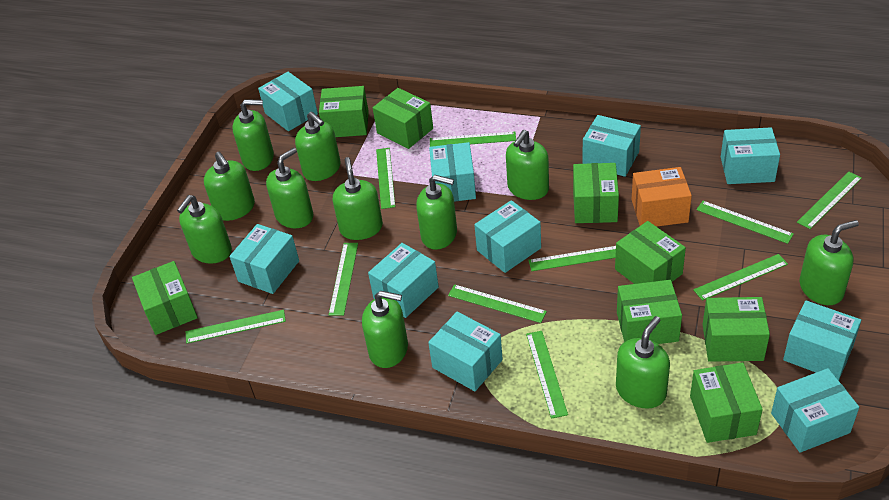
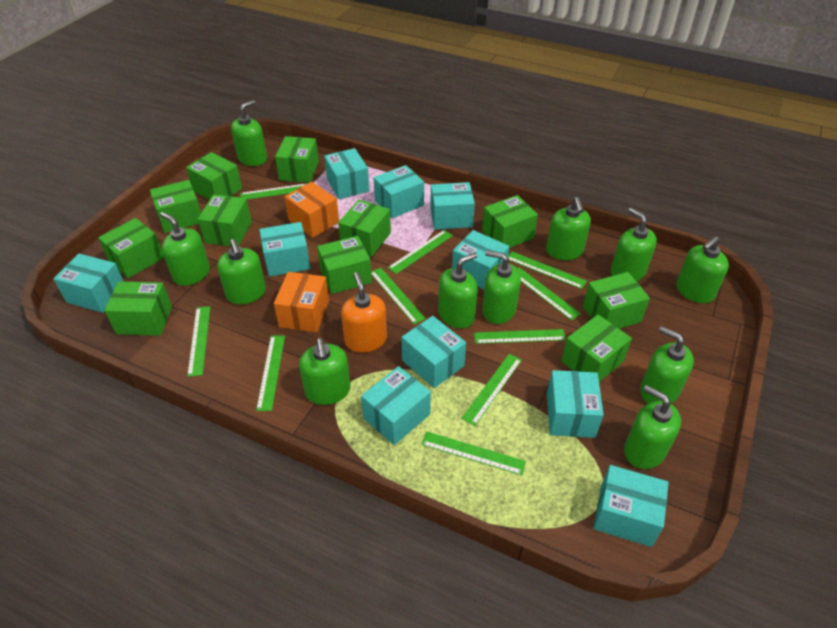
green box: 8 -> 11
orange box: 1 -> 2
orange soap dispenser: 0 -> 1

